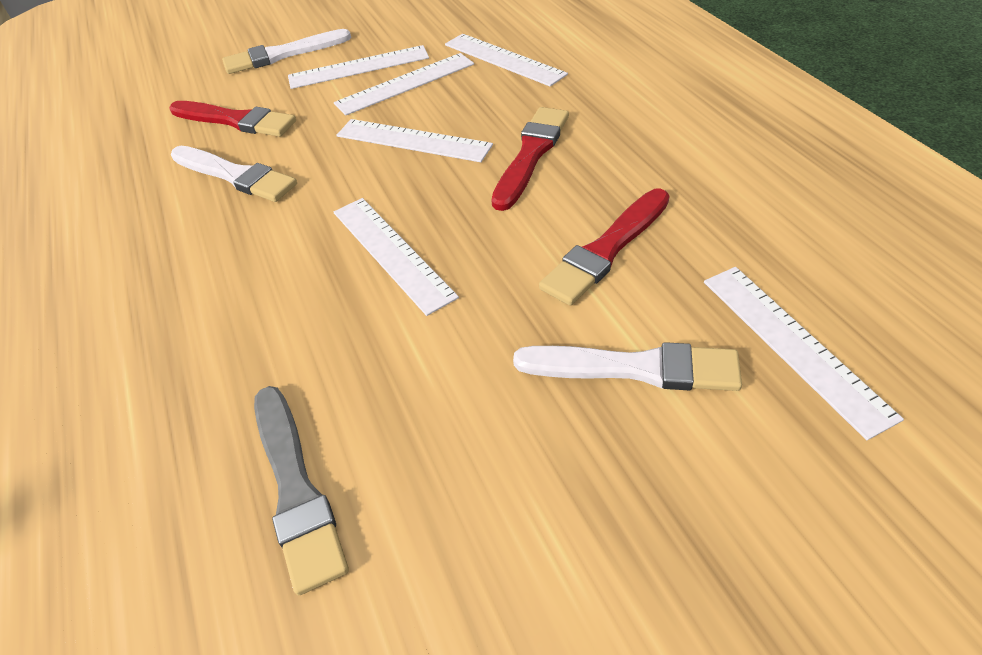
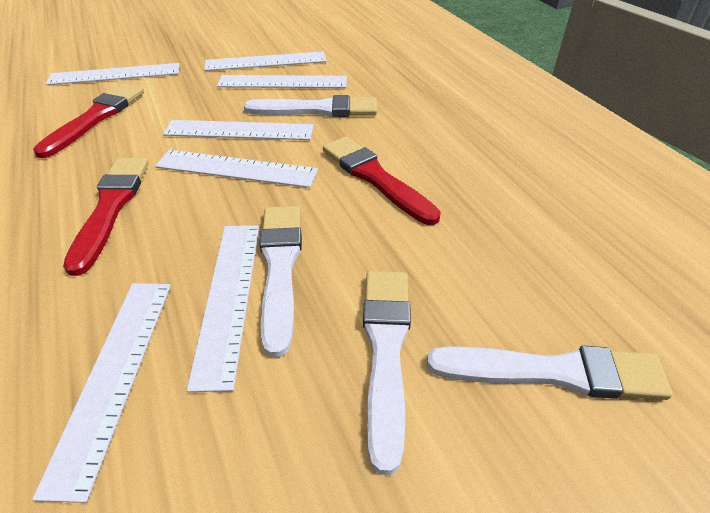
grey brush: 1 -> 0
white brush: 3 -> 4
white ruler: 6 -> 7

